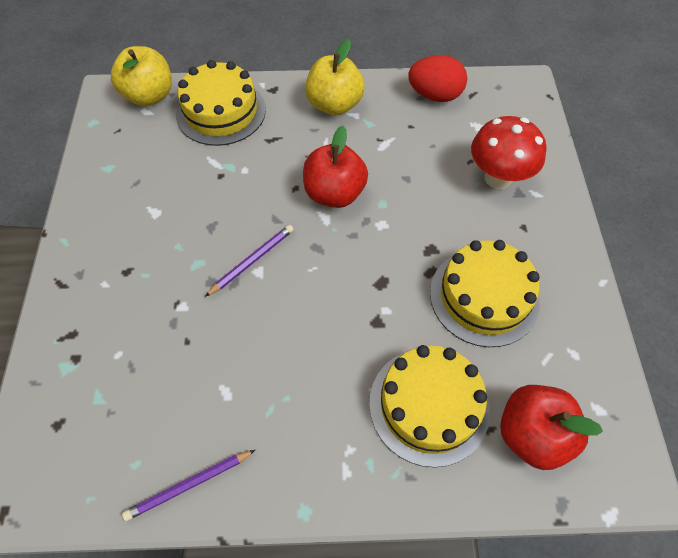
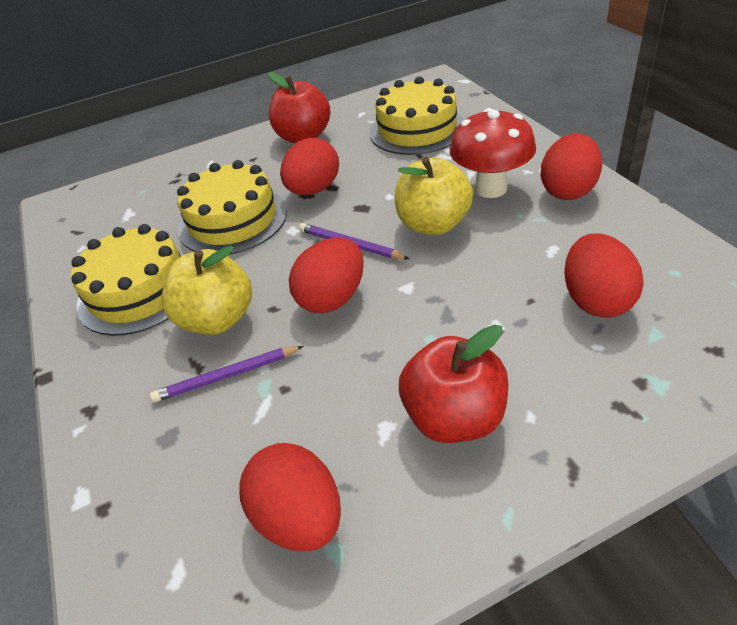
red egg: 1 -> 5

